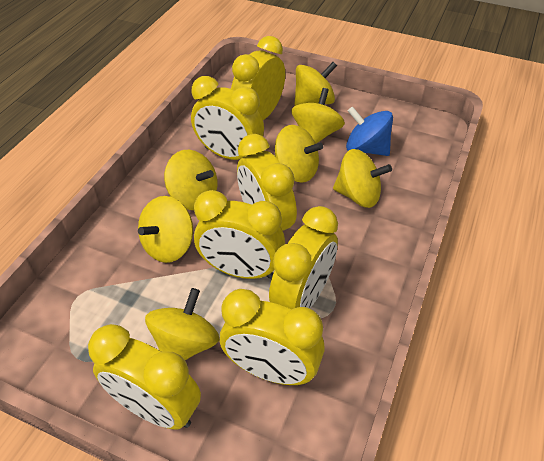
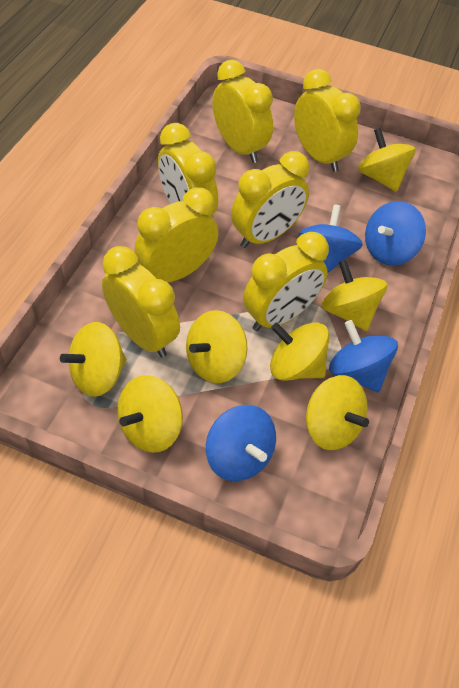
blue spinning top: 1 -> 4

